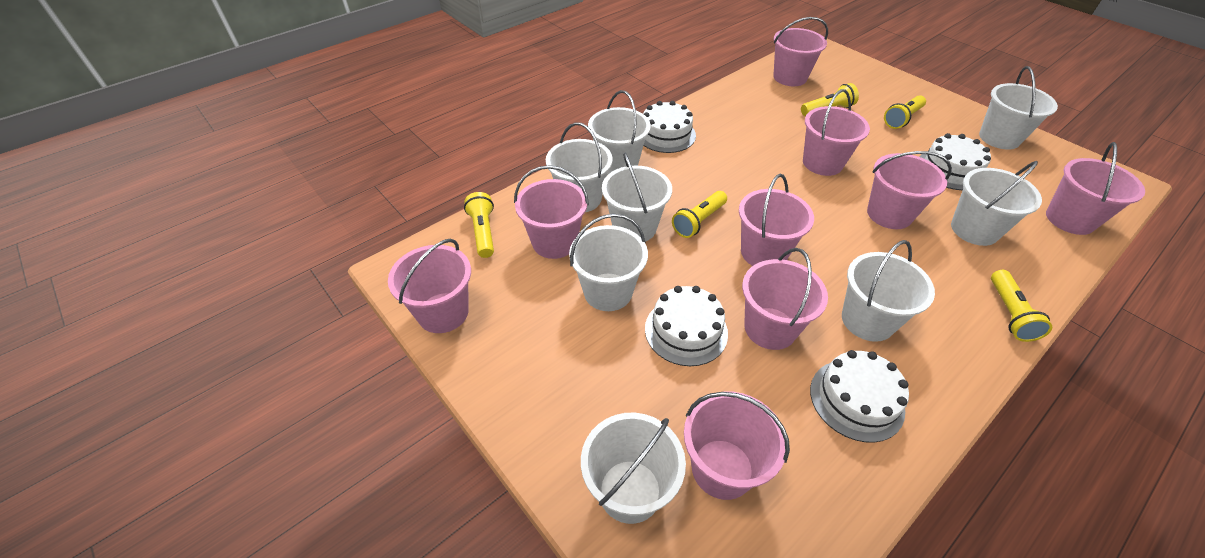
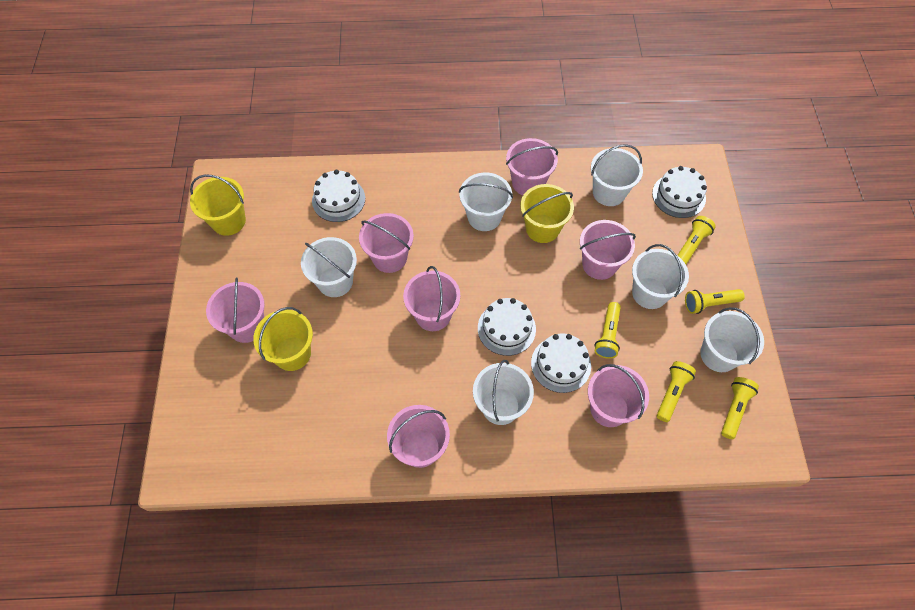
pink bucket: 9 -> 7
white bucket: 8 -> 6
yellow bucket: 0 -> 3

